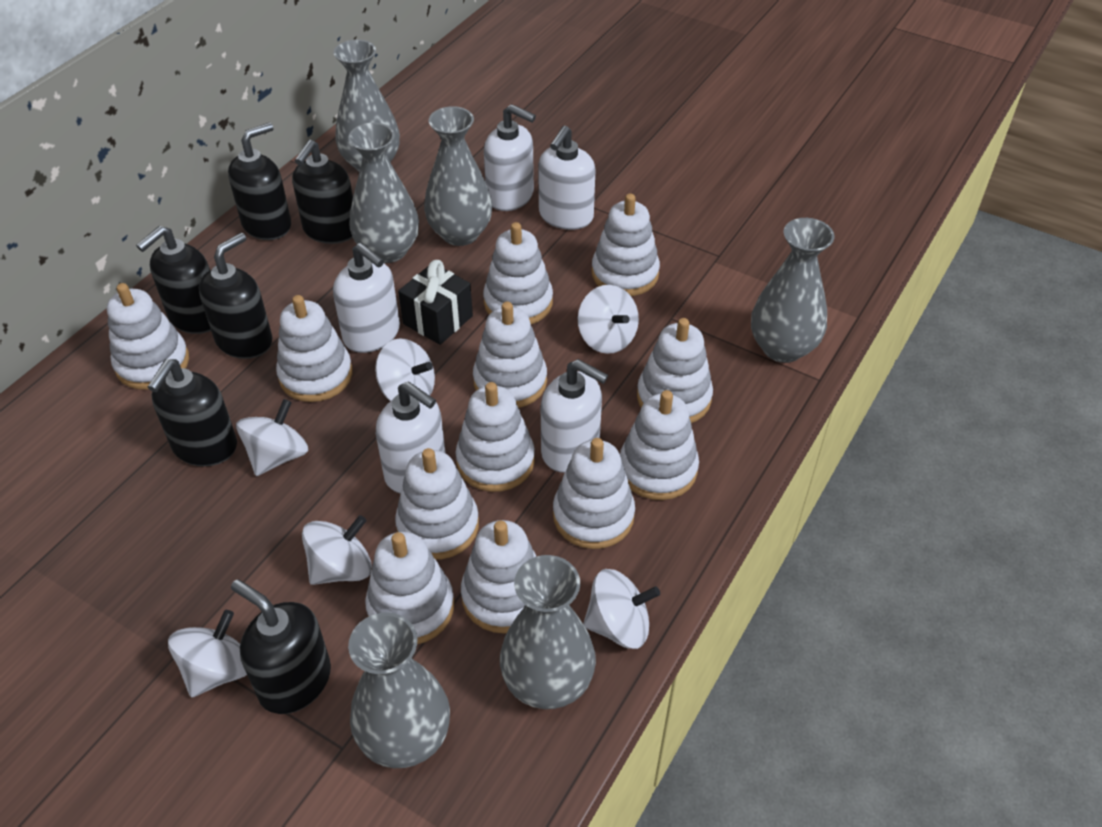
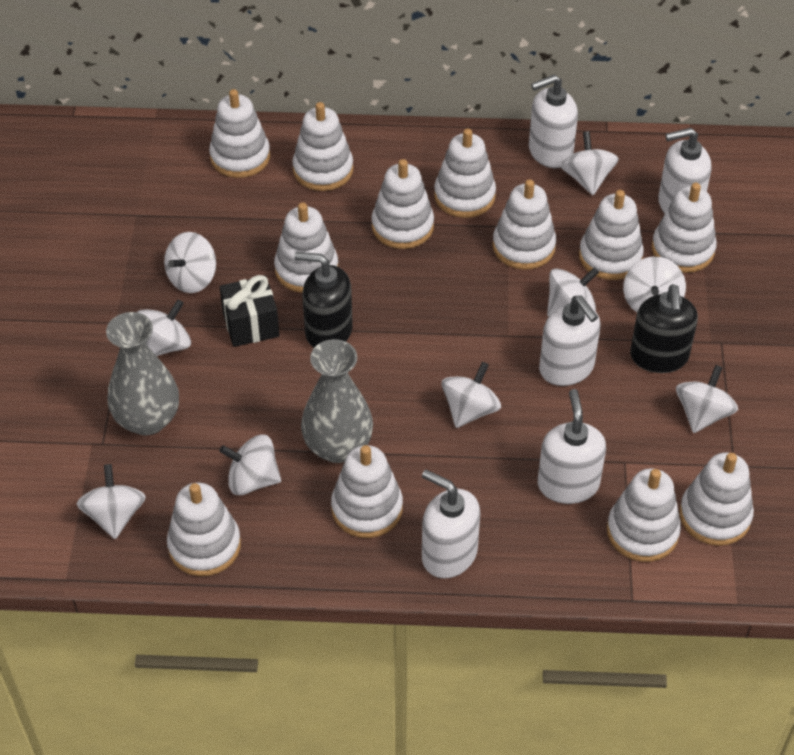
black soap dispenser: 6 -> 2
grey vase: 6 -> 2
white spinning top: 6 -> 9

